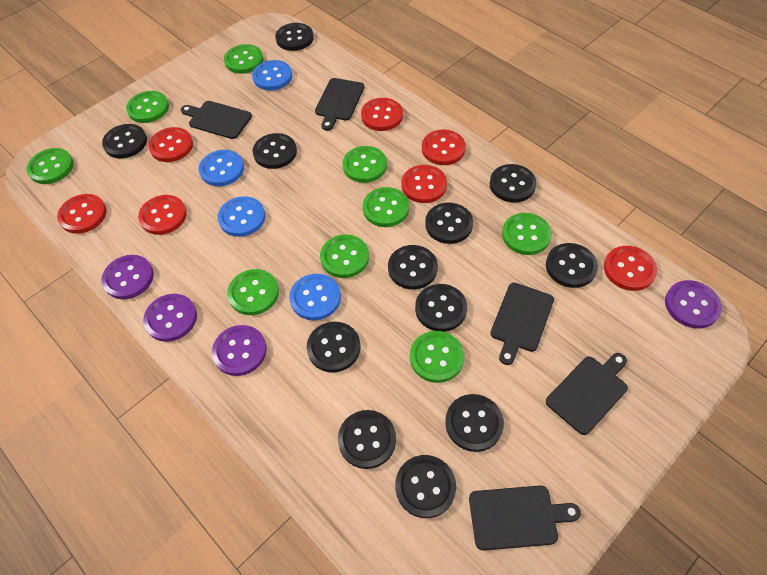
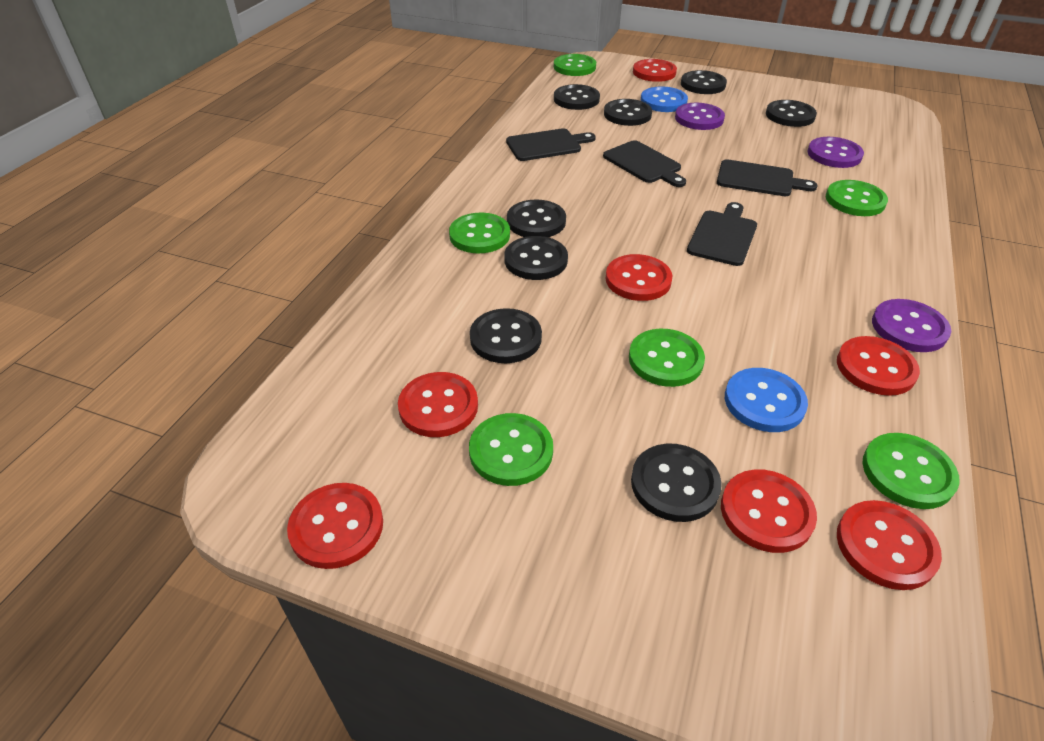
black button: 12 -> 8
black cutting board: 5 -> 4
blue button: 4 -> 2
green button: 9 -> 6
purple button: 4 -> 3

